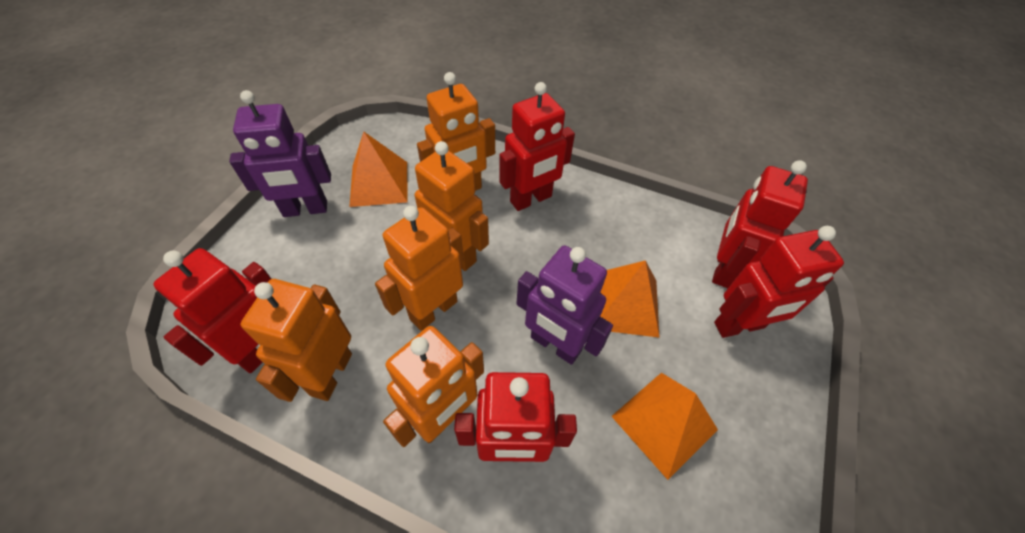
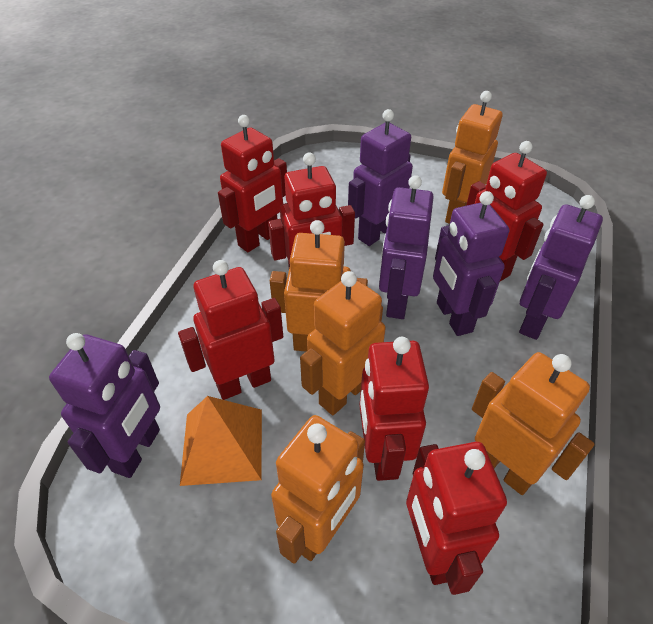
orange pyramid: 3 -> 1
purple robot: 2 -> 5
red robot: 5 -> 6

